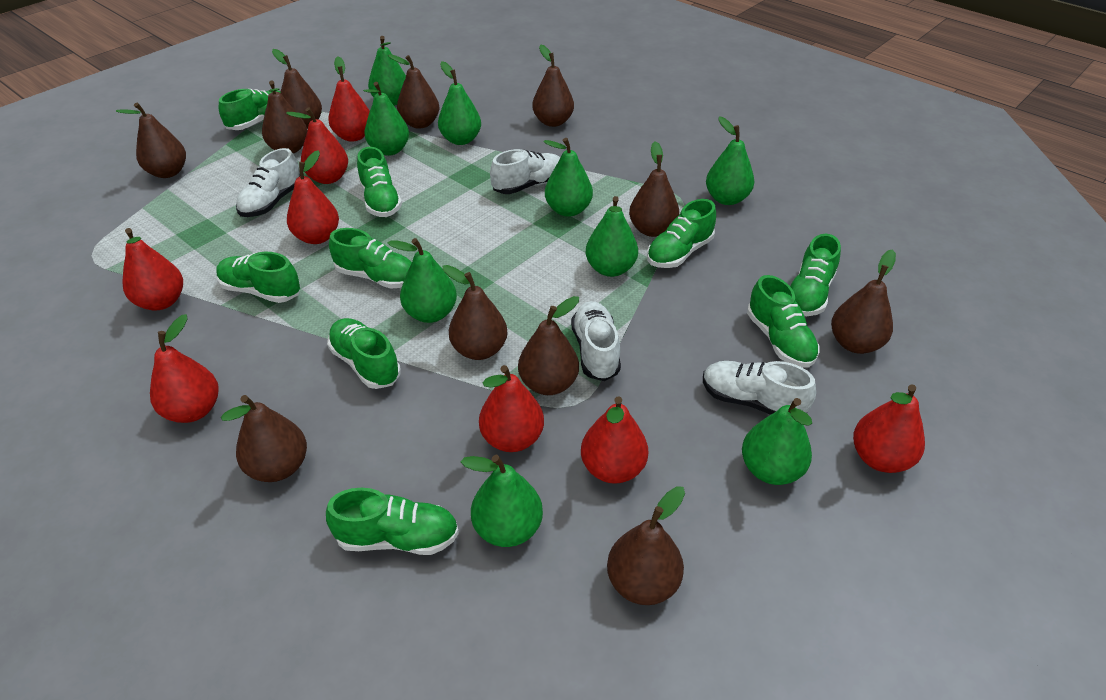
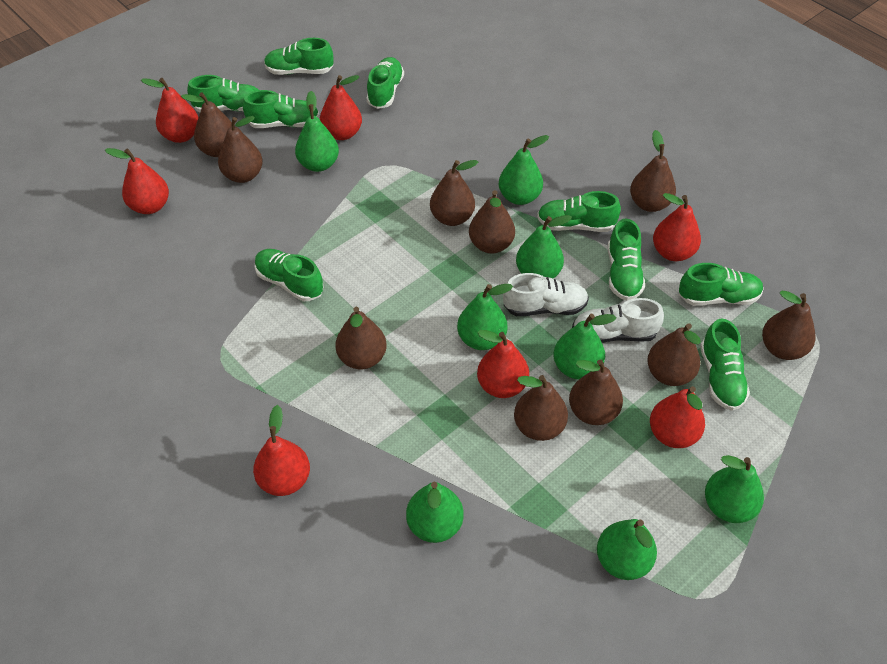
brown pear: 11 -> 10
green pear: 9 -> 8
red pear: 8 -> 7
white shoe: 4 -> 2

